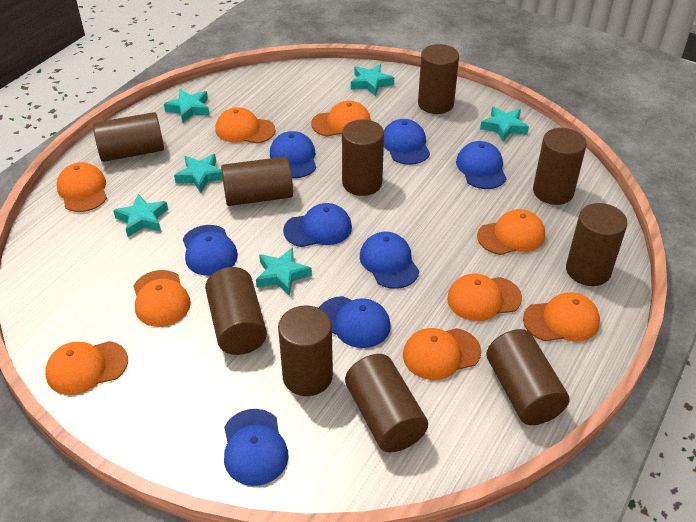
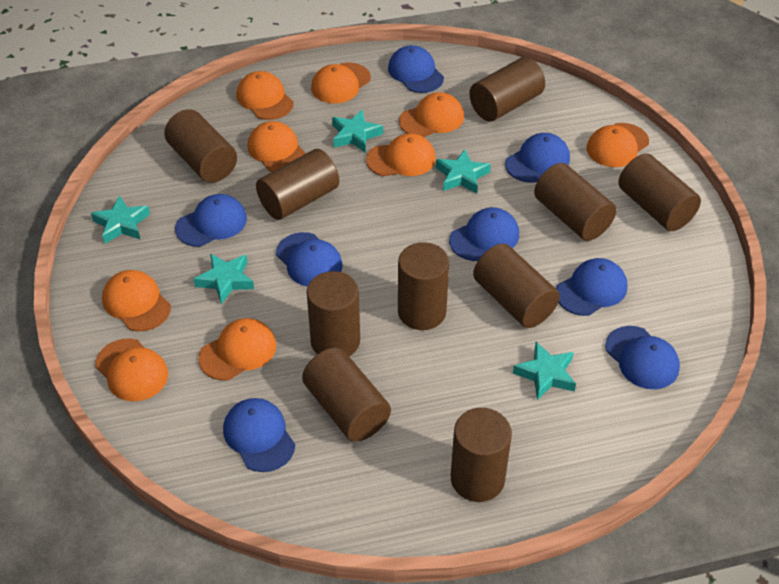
turquoise star: 6 -> 5

